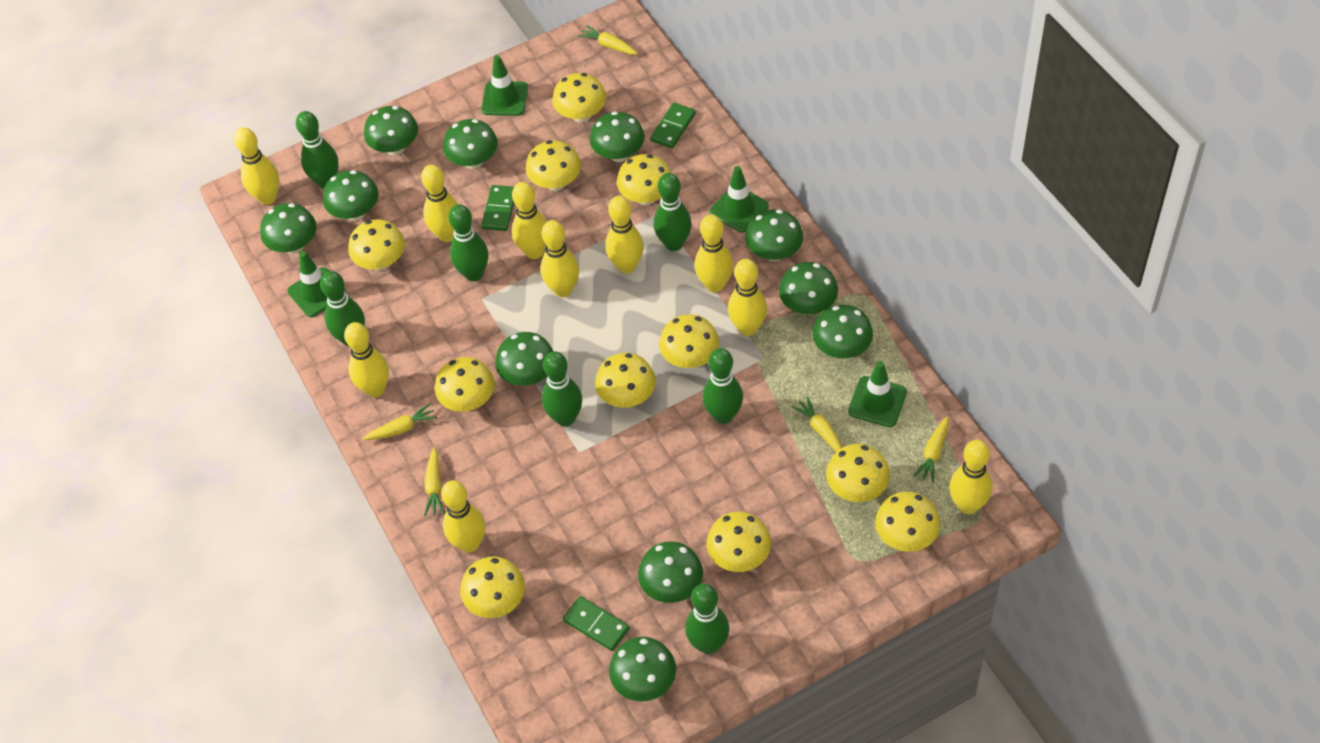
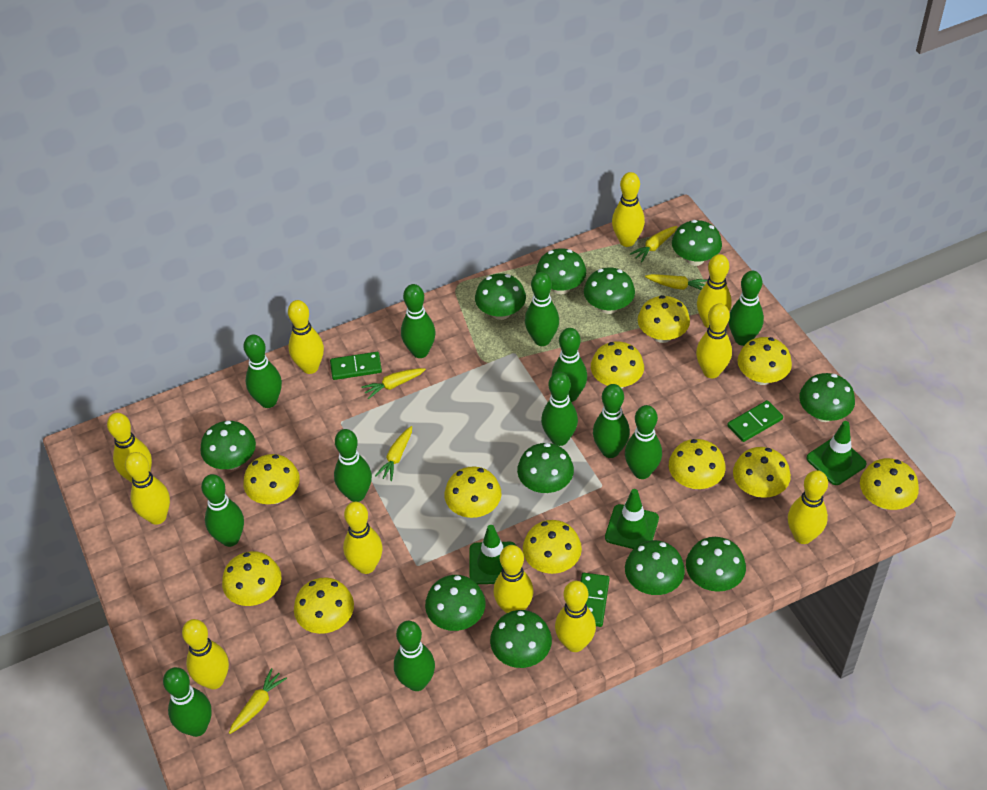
green bowling pin: 7 -> 12
green traffic cone: 4 -> 3
yellow bowling pin: 10 -> 11

